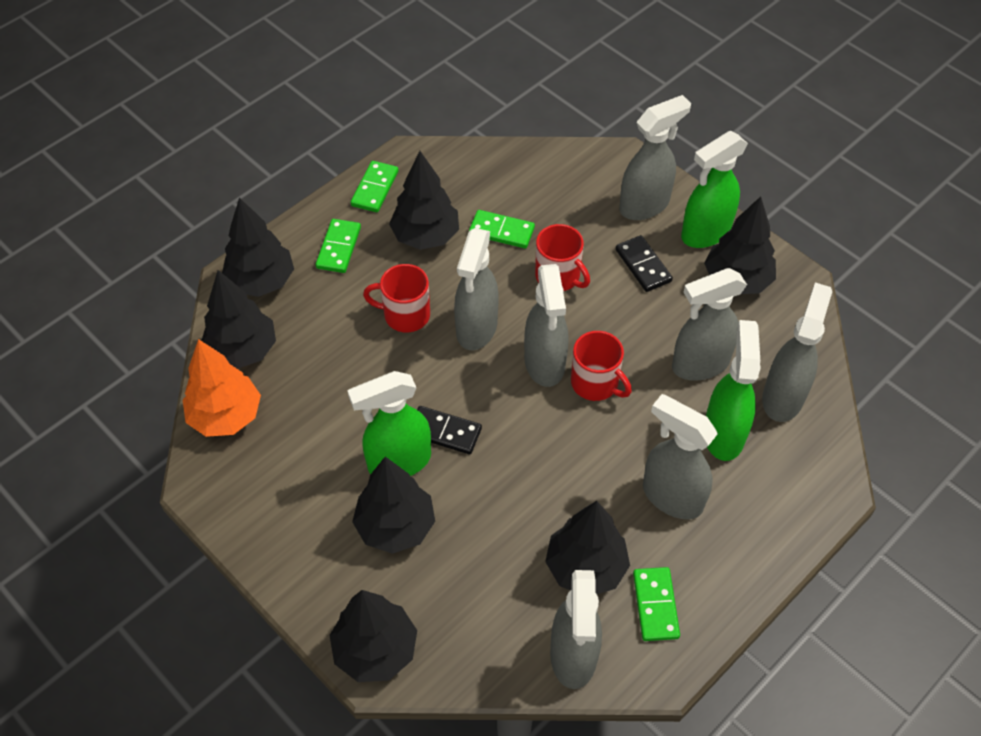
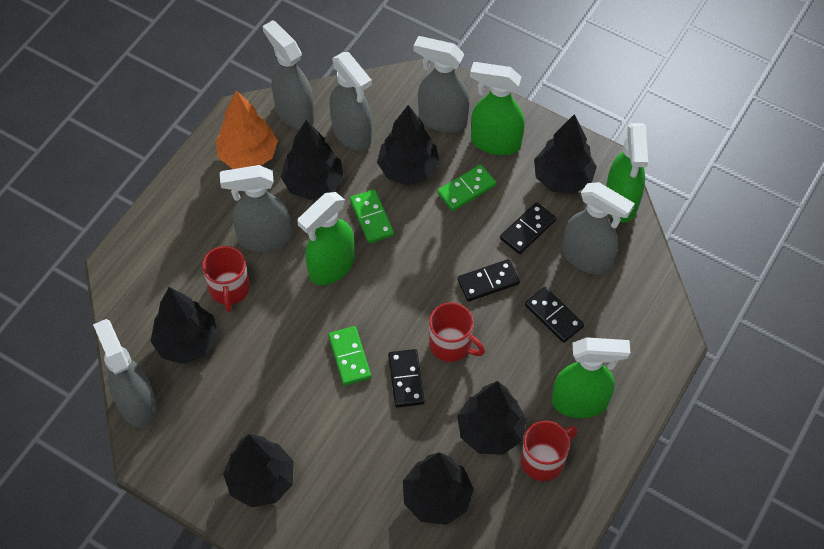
black domino: 2 -> 4
green domino: 4 -> 3
green spray bottle: 3 -> 4
grey spray bottle: 7 -> 6

